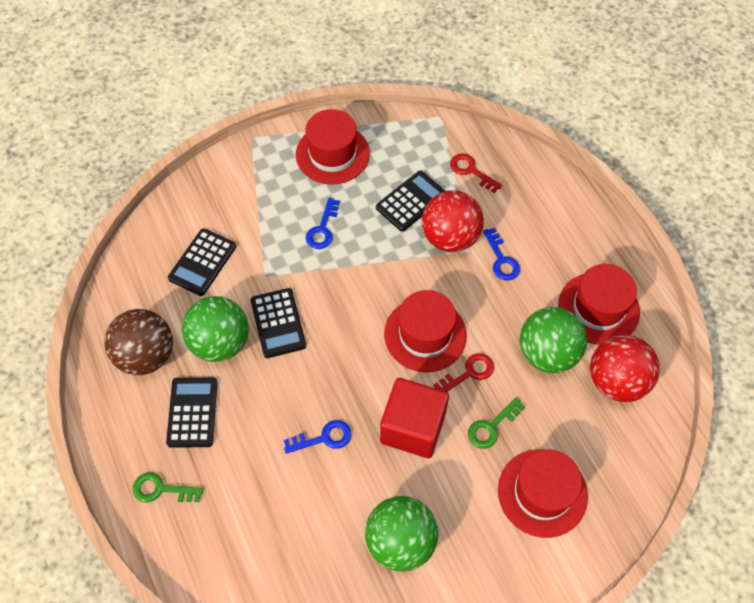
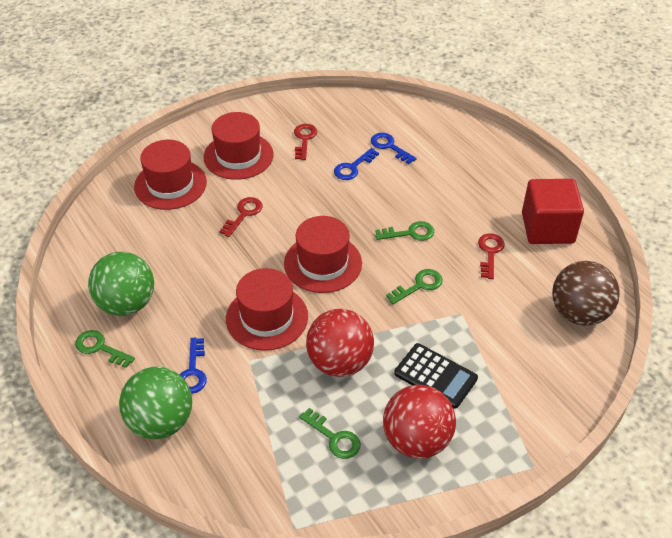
black calculator: 4 -> 1
green ball: 3 -> 2
green key: 2 -> 4
red key: 2 -> 3

